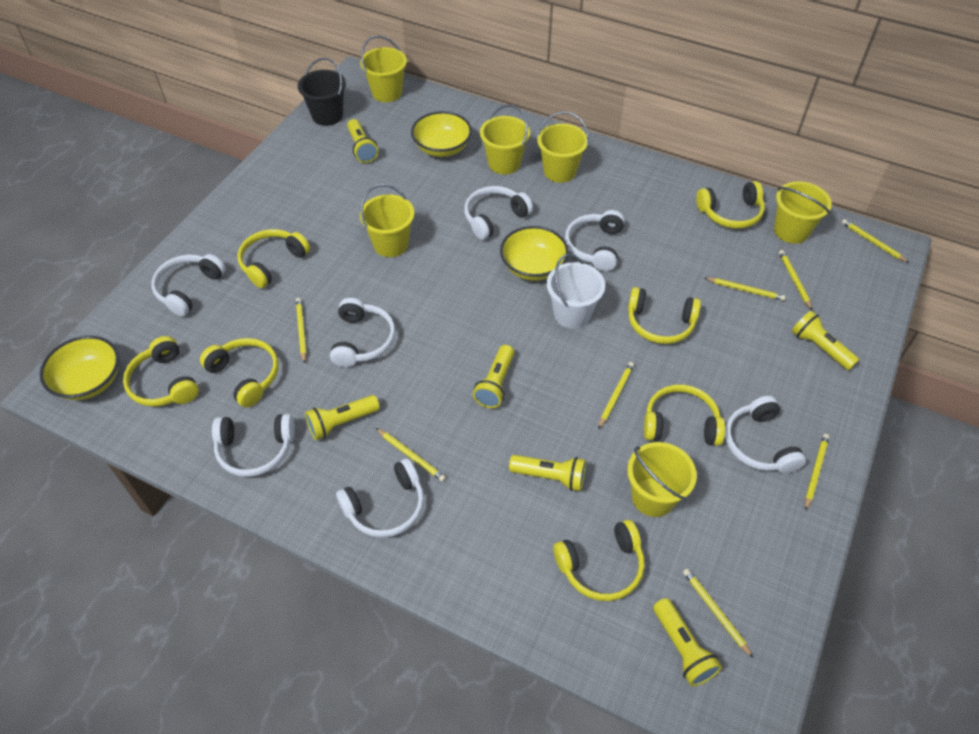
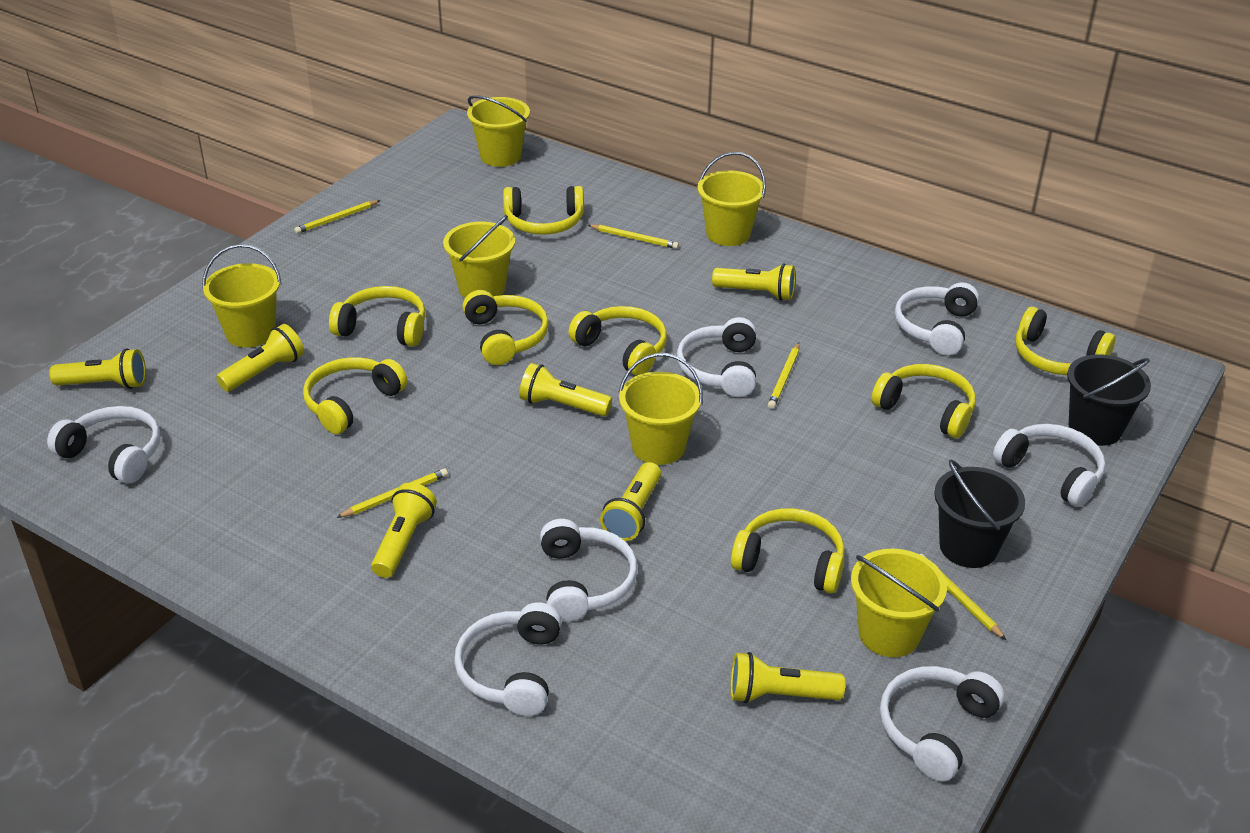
black bucket: 1 -> 2
white bucket: 1 -> 0
yellow bowl: 3 -> 0
yellow flashlight: 6 -> 7
yellow headphones: 7 -> 8
yellow pencil: 8 -> 5

